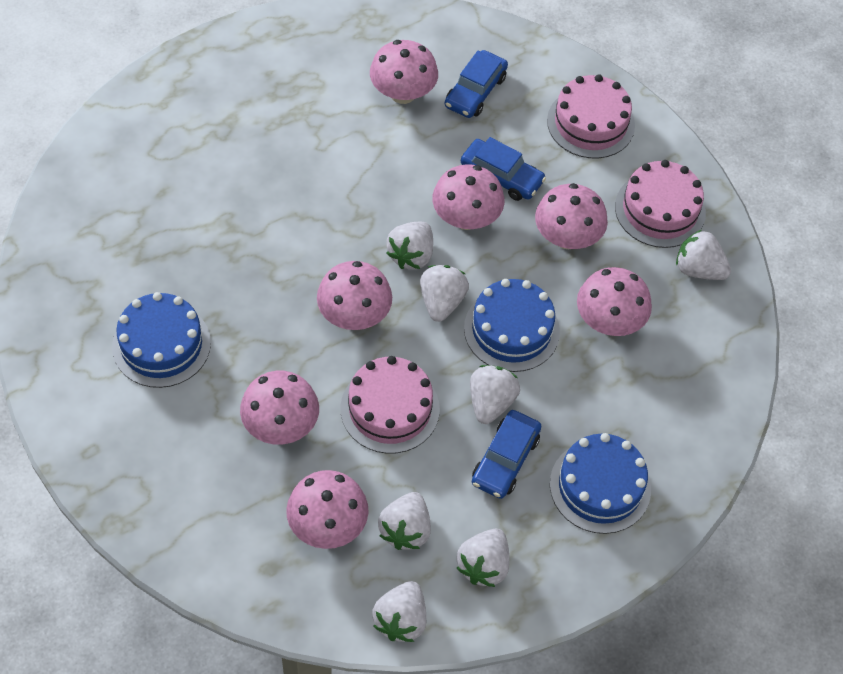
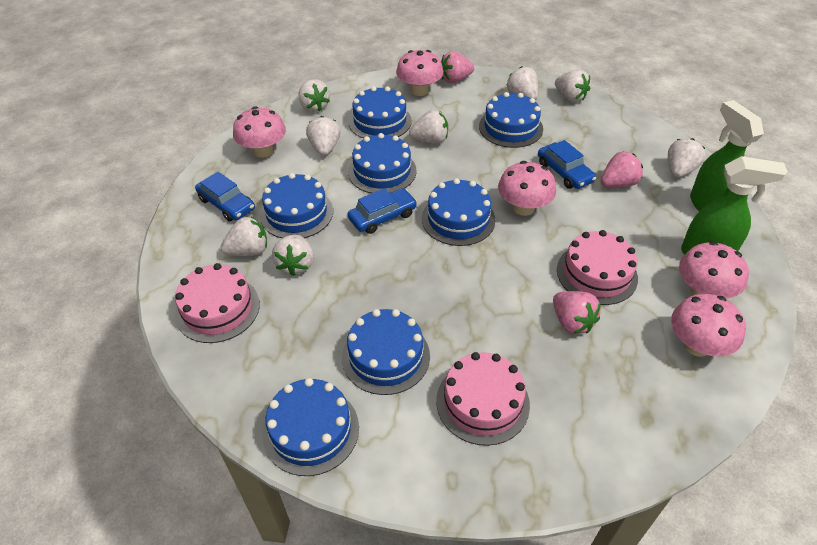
blue cake: 3 -> 7
green spray bottle: 0 -> 2
pink mushroom: 7 -> 5
pink strawberry: 0 -> 3
white strawberry: 7 -> 8

